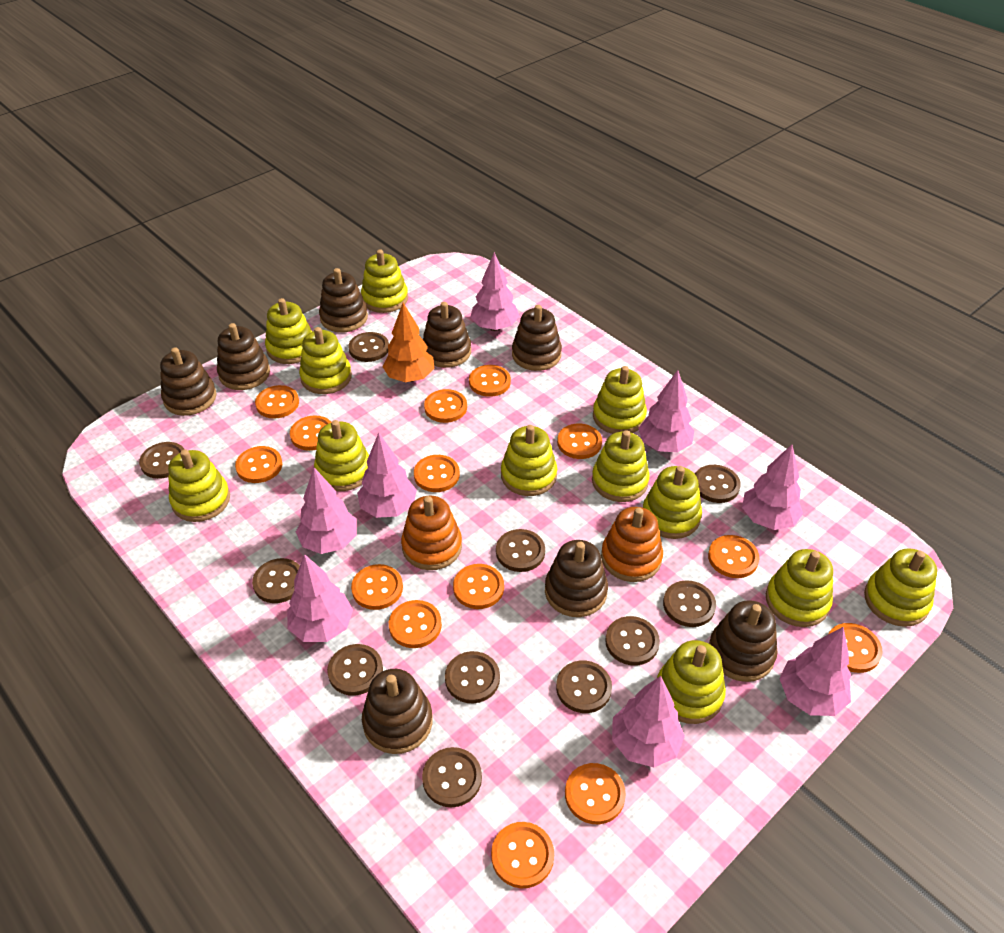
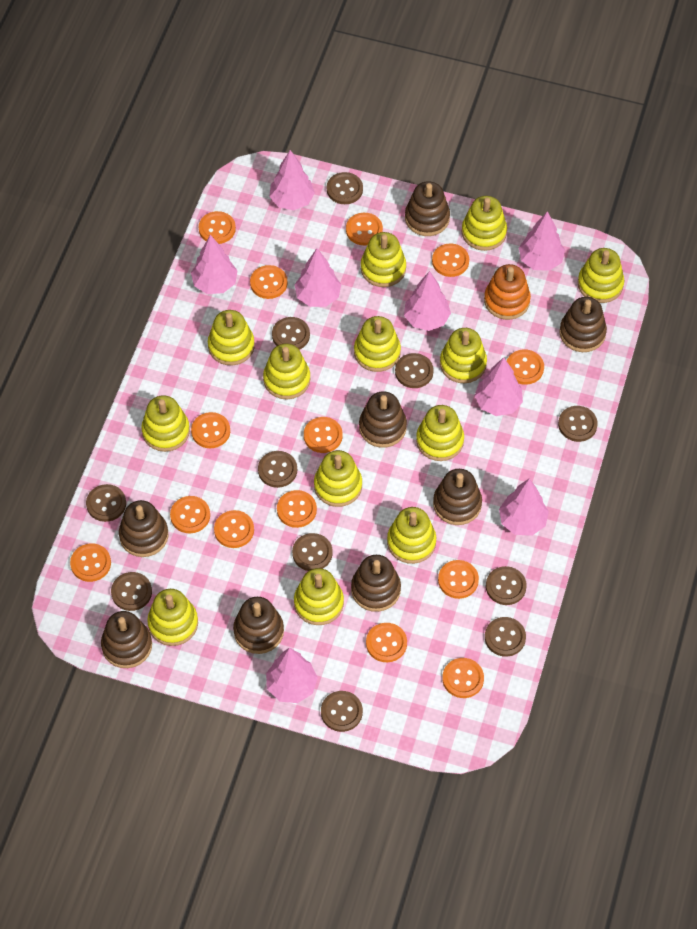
orange stacking toy: 2 -> 1
orange tree: 1 -> 0
yellow stacking toy: 12 -> 13

